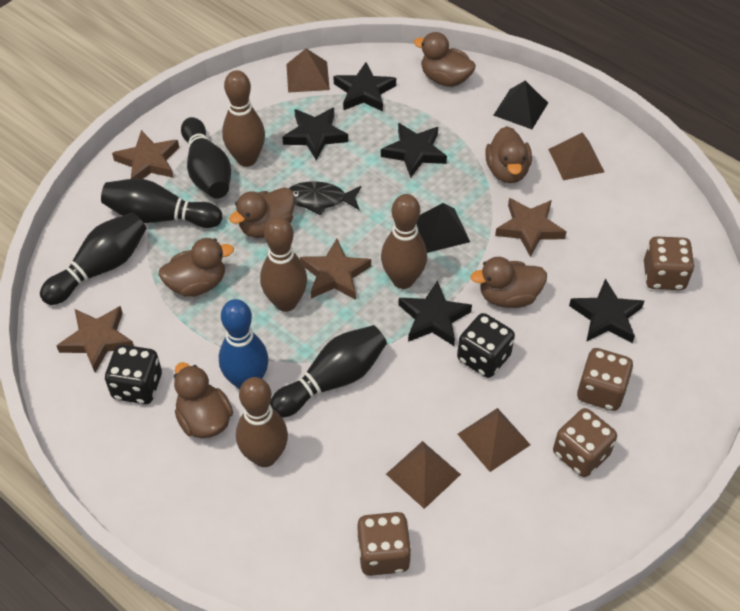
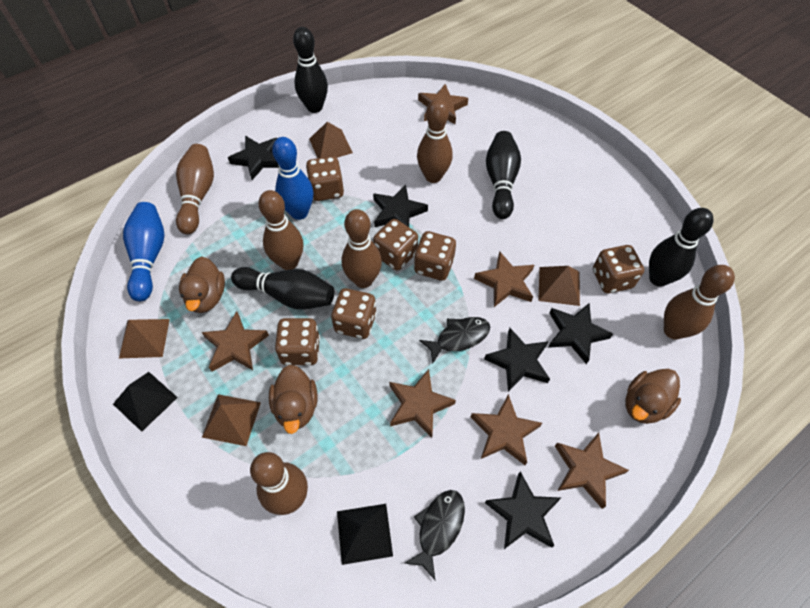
black dice: 2 -> 0
black fish: 1 -> 2
blue bowling pin: 1 -> 2
brown bowling pin: 4 -> 6
brown dice: 4 -> 6
brown duck: 6 -> 3
brown star: 4 -> 6

